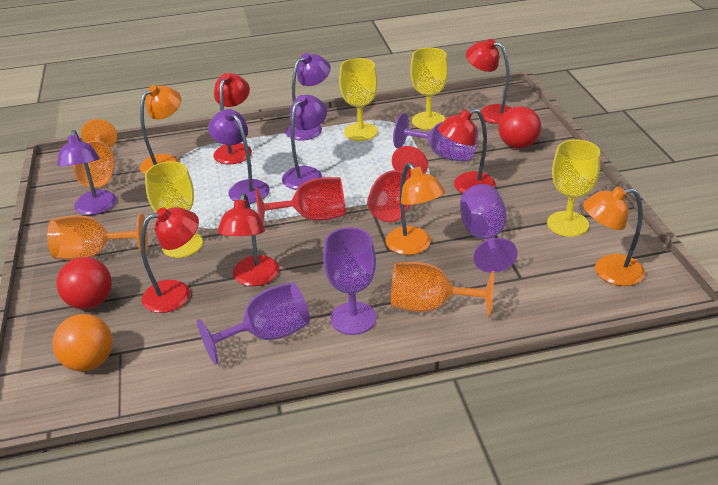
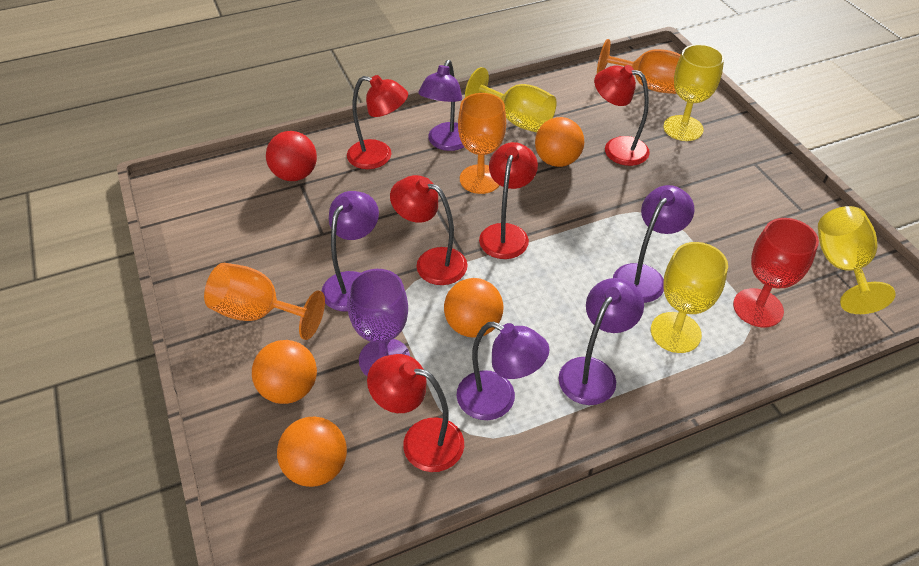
orange ball: 1 -> 4
orange lamp: 3 -> 0
purple goblet: 4 -> 1
purple lamp: 4 -> 5
red ball: 2 -> 1
red goblet: 2 -> 1

